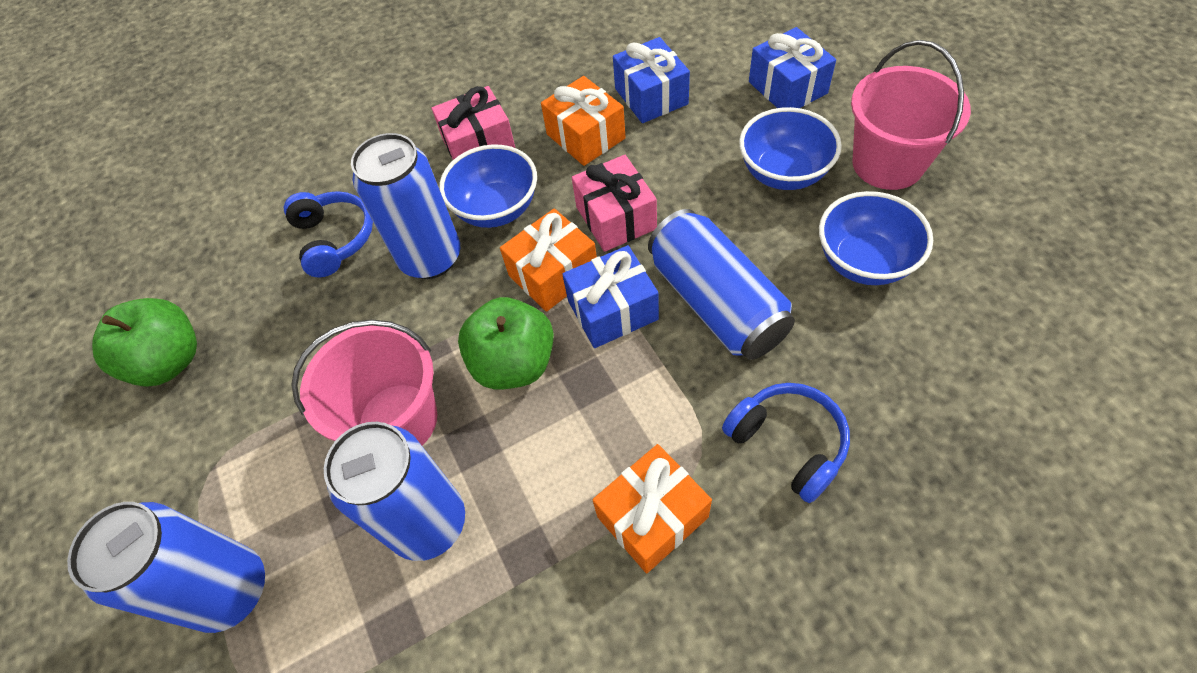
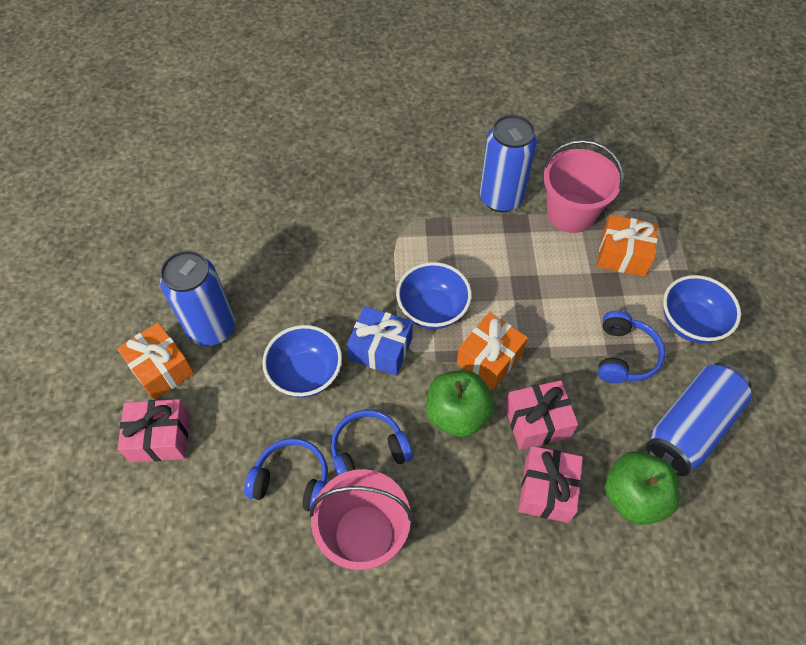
blue can: 4 -> 3
blue gift: 3 -> 1
blue headphones: 2 -> 3
pink gift: 2 -> 3

